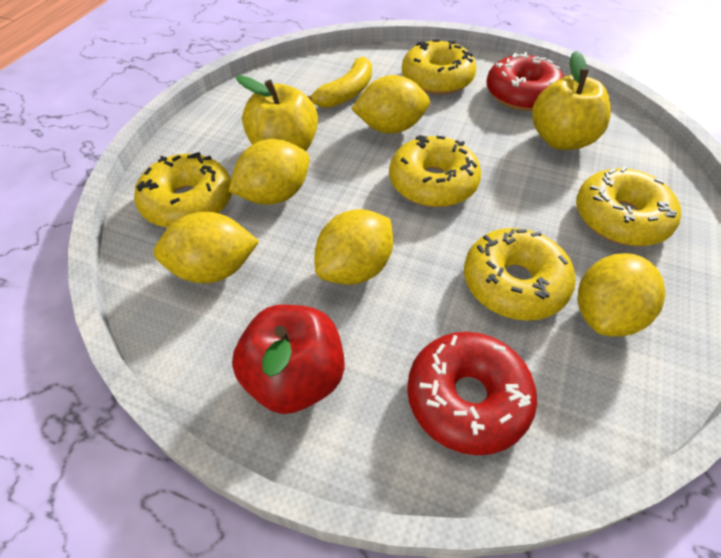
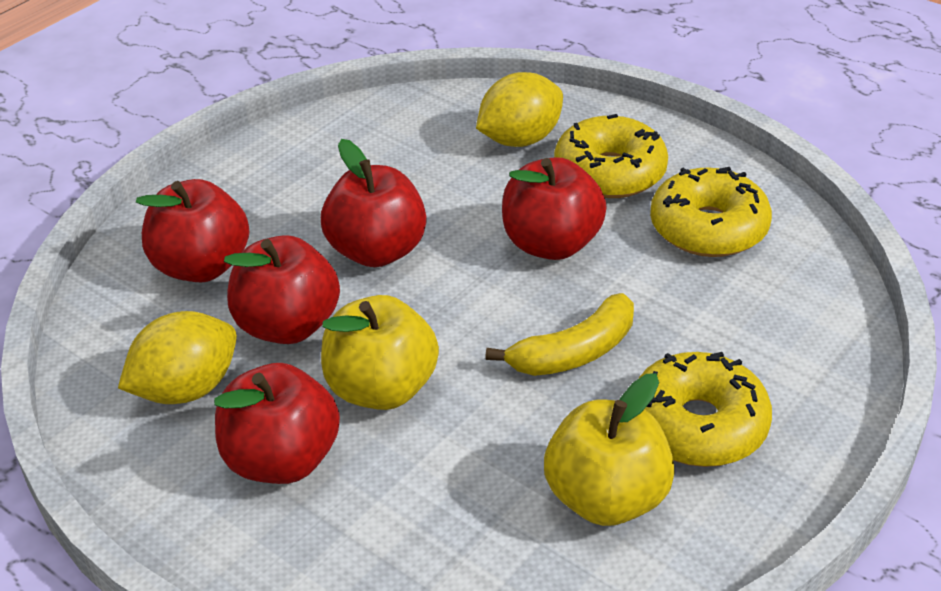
red apple: 1 -> 5
red donut: 2 -> 0
yellow donut: 5 -> 3
yellow lemon: 5 -> 2

